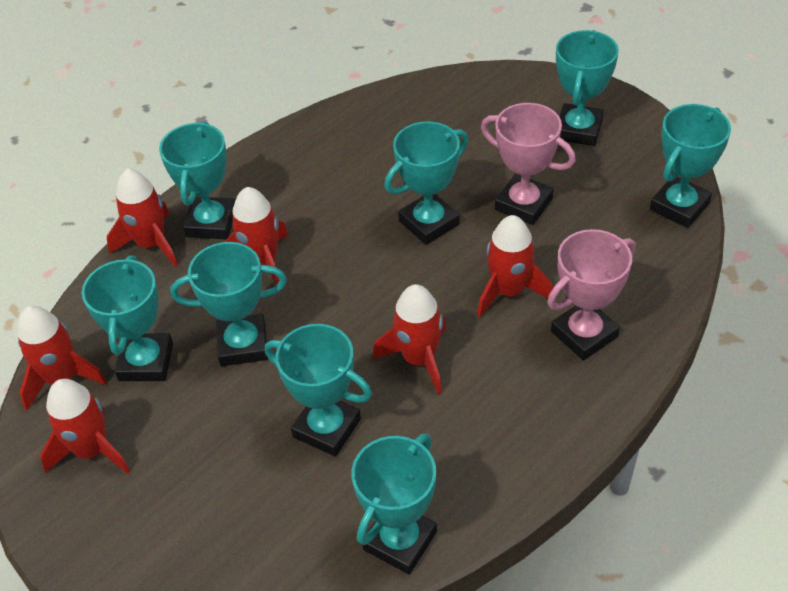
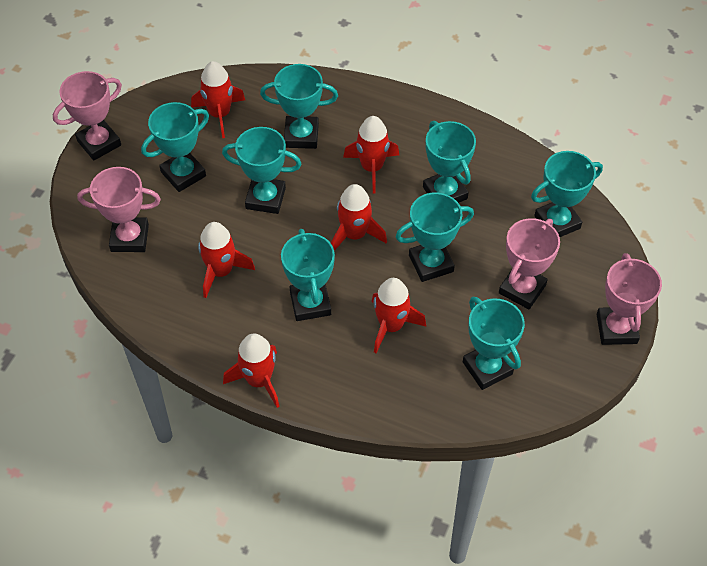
pink trophy: 2 -> 4

